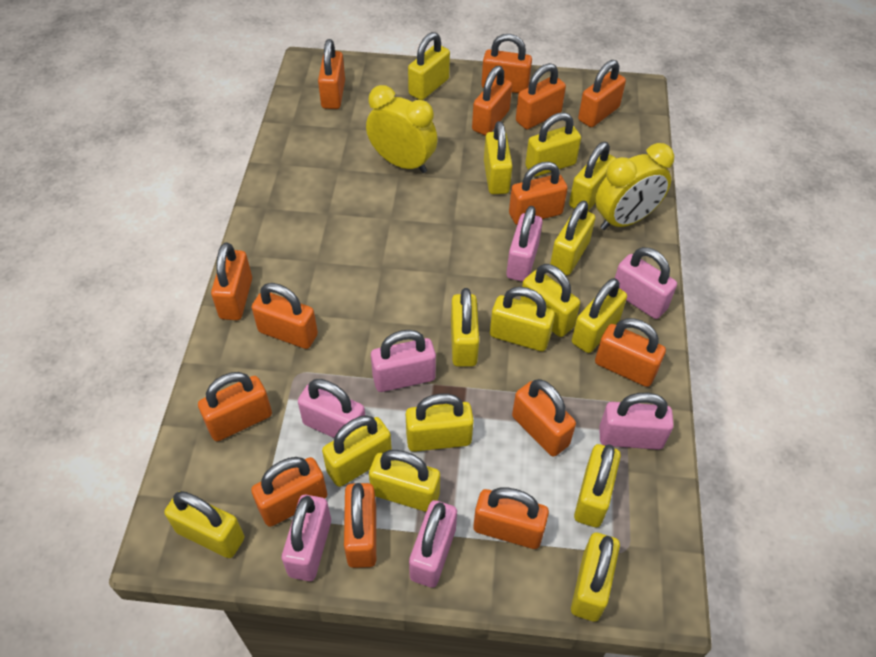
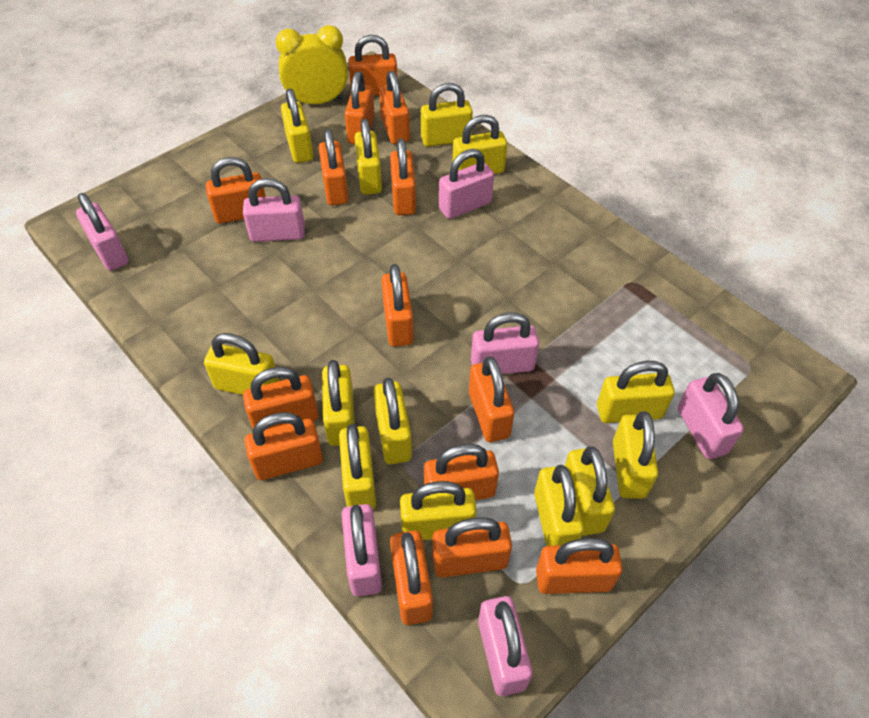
yellow clock: 2 -> 1
yellow padlock: 15 -> 13

